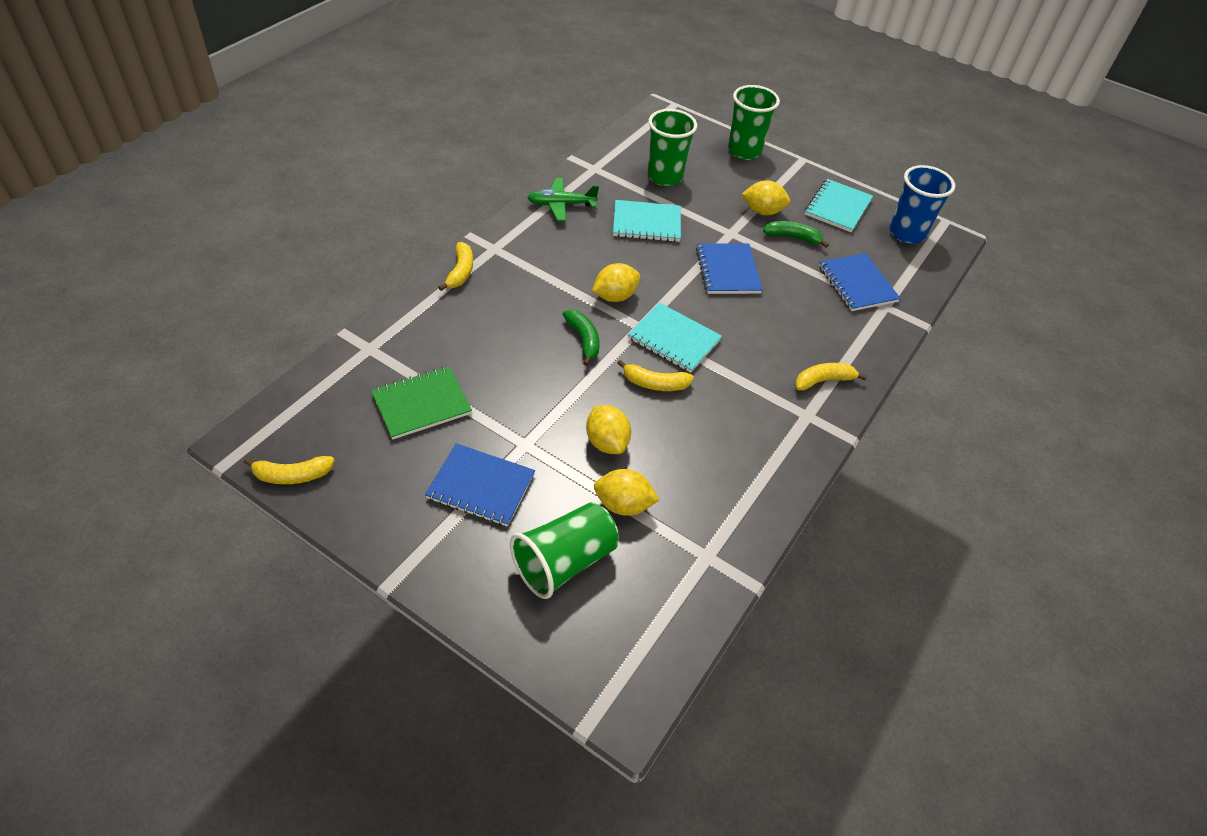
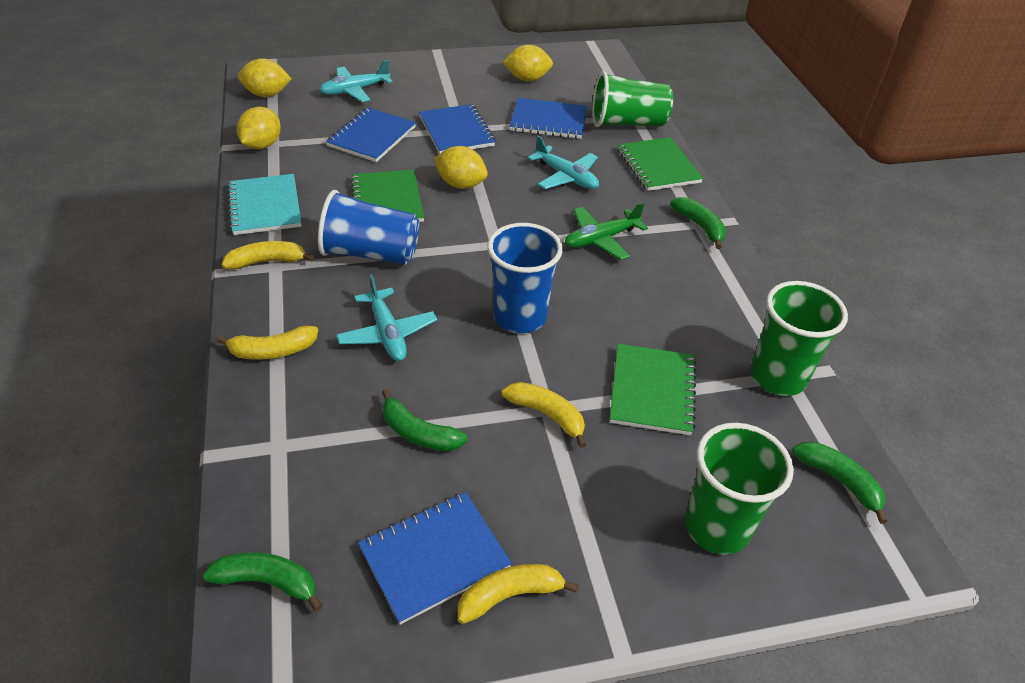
blue cup: 1 -> 2
blue notebook: 3 -> 4
green banana: 2 -> 4
green notebook: 1 -> 3
turquoise notebook: 3 -> 1
turquoise plane: 0 -> 3

